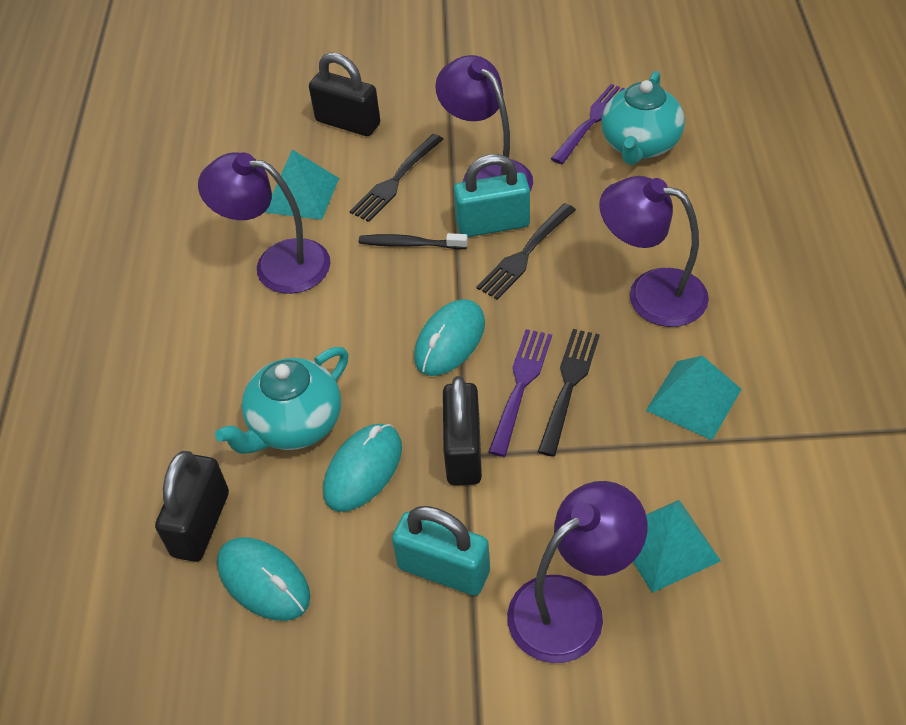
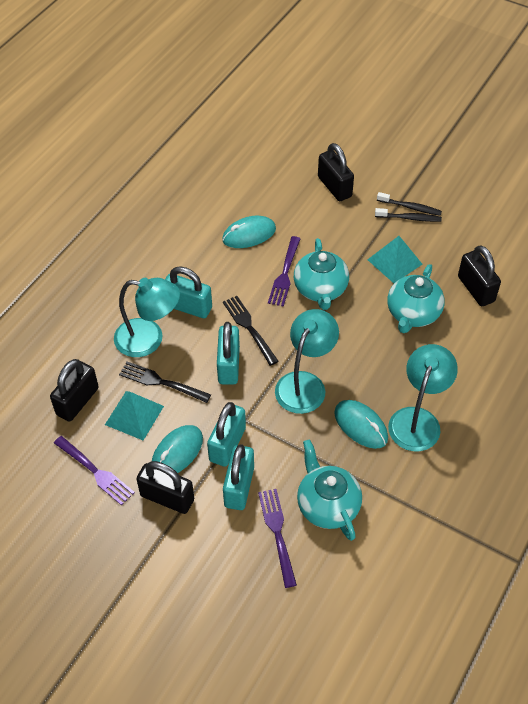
black fork: 3 -> 2
black padlock: 3 -> 4
black toothbrush: 1 -> 2
purple fork: 2 -> 3
purple lamp: 4 -> 0
turquoise lamp: 0 -> 3
turquoise padlock: 2 -> 4
turquoise pyramid: 3 -> 2
turquoise teapot: 2 -> 3

